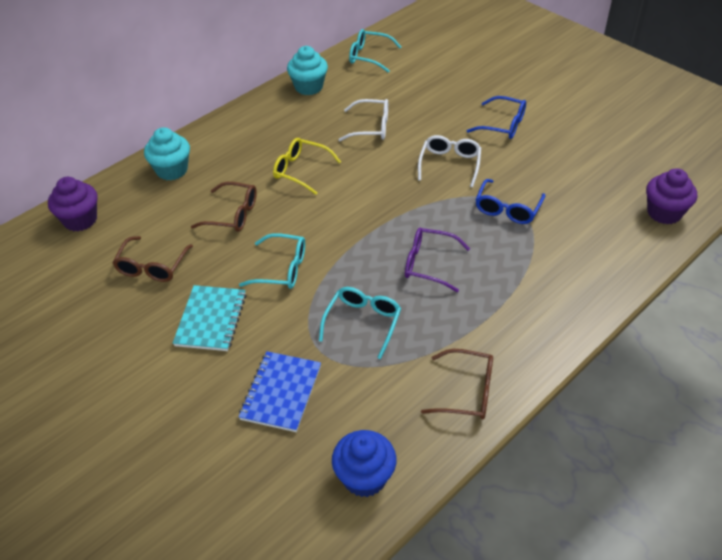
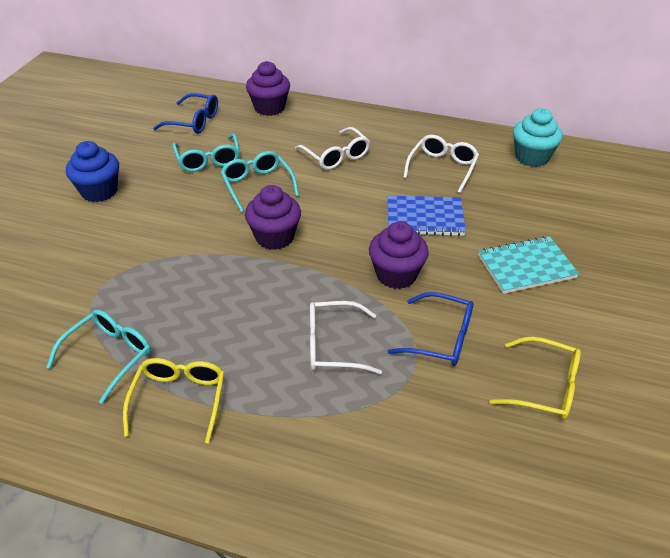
brown glasses: 3 -> 0
purple cupcake: 2 -> 3
purple glasses: 1 -> 0
turquoise cupcake: 2 -> 1
white glasses: 2 -> 3
yellow glasses: 1 -> 2

